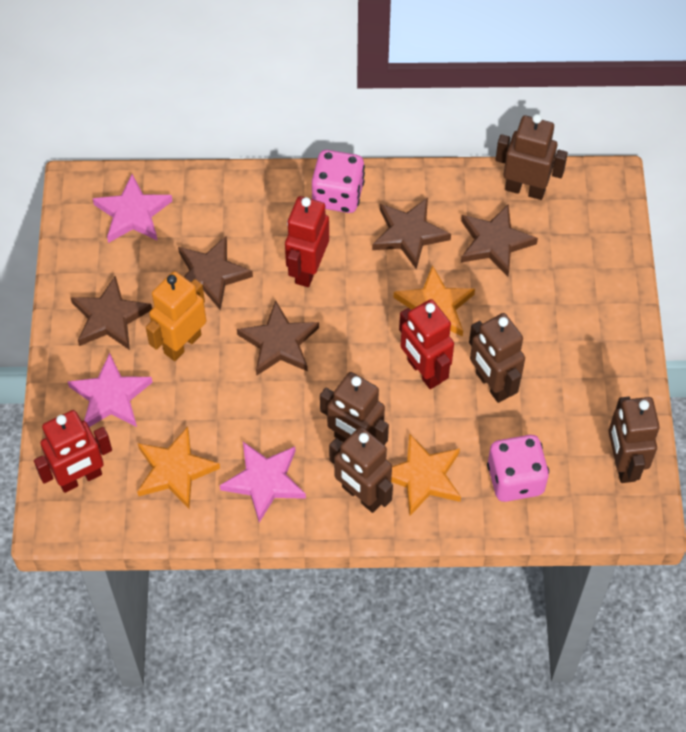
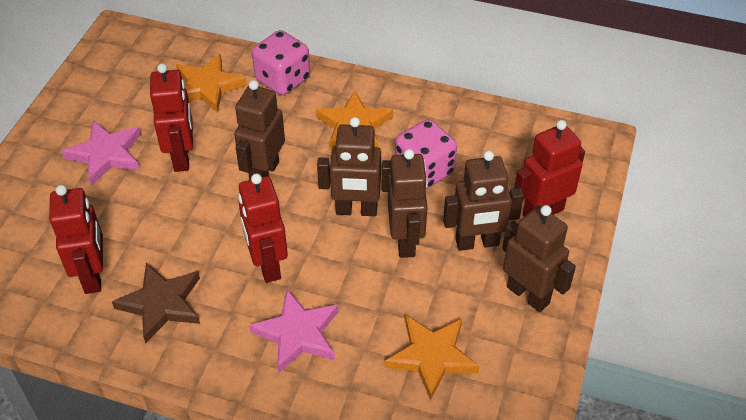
brown star: 5 -> 1
orange robot: 1 -> 0
pink star: 3 -> 2
red robot: 3 -> 4

